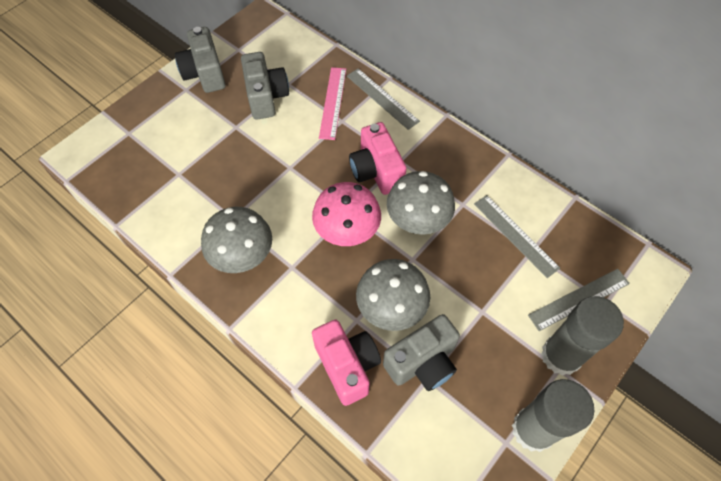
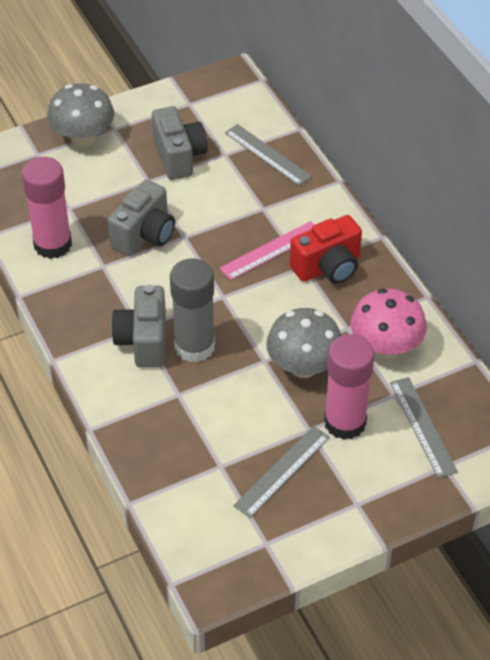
grey glue stick: 2 -> 1
grey mushroom: 3 -> 2
pink camera: 2 -> 0
pink glue stick: 0 -> 2
red camera: 0 -> 1

